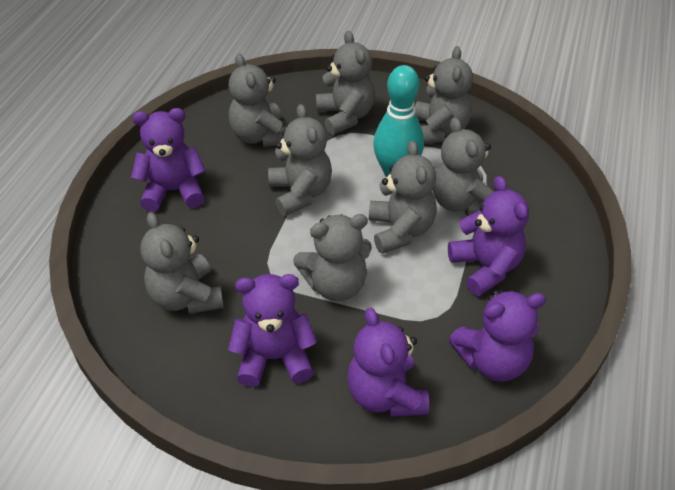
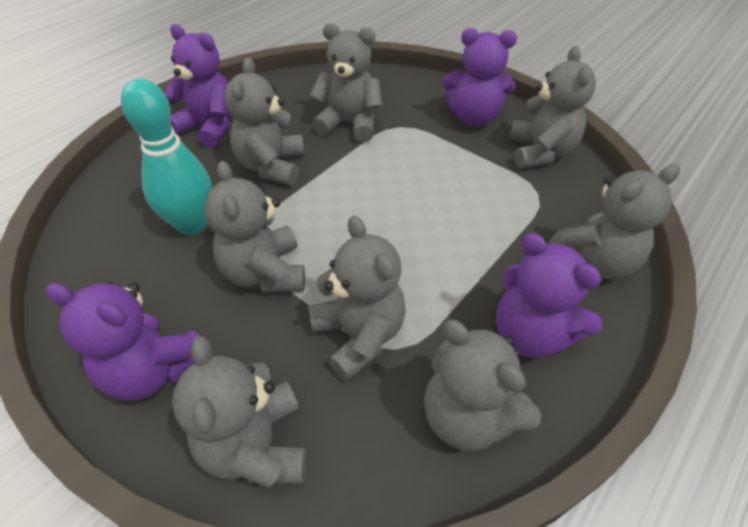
purple teddy bear: 5 -> 4

